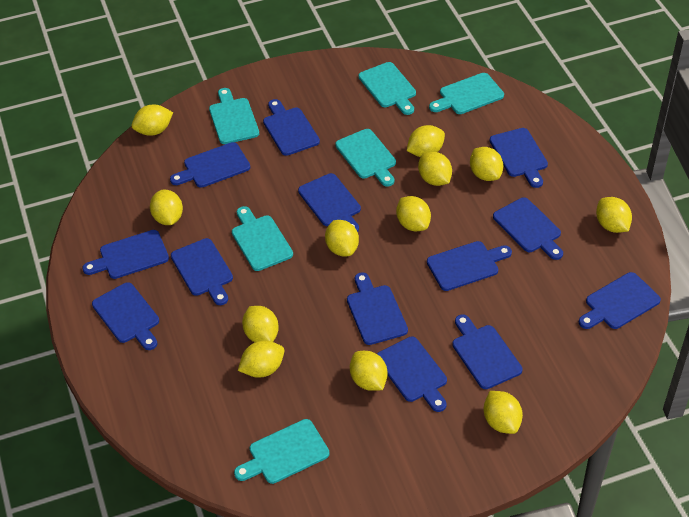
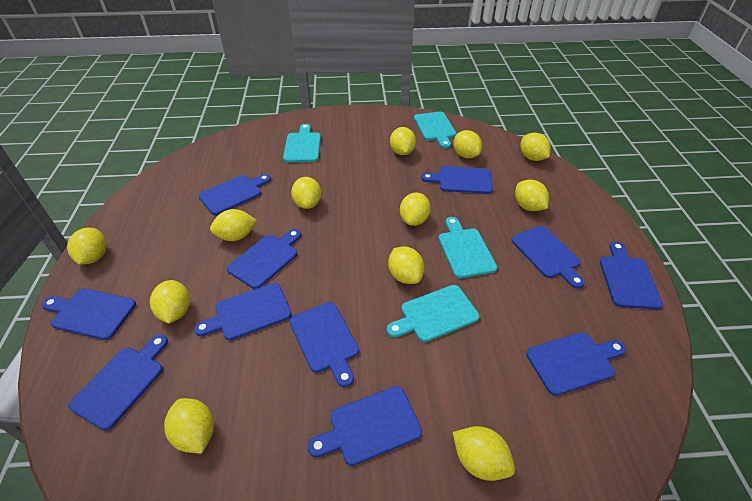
blue cutting board: 13 -> 11
turquoise cutting board: 6 -> 4

